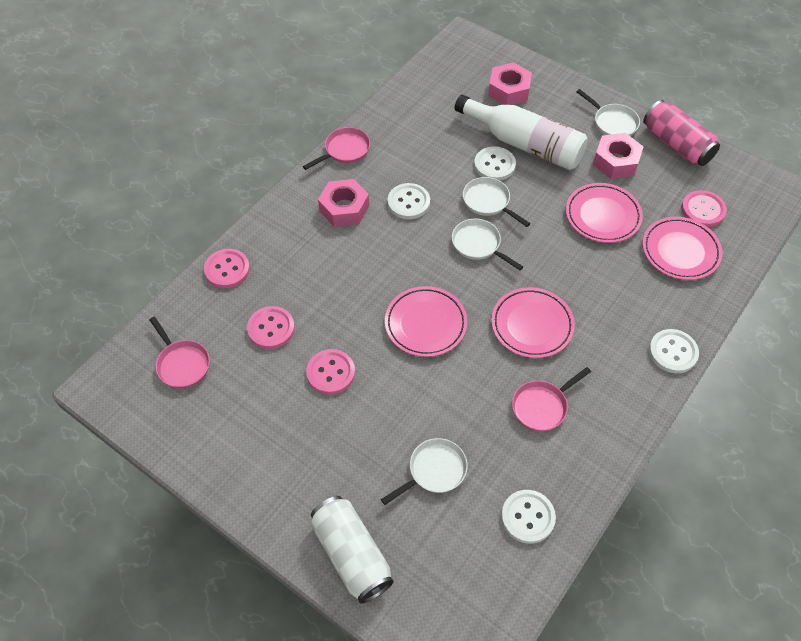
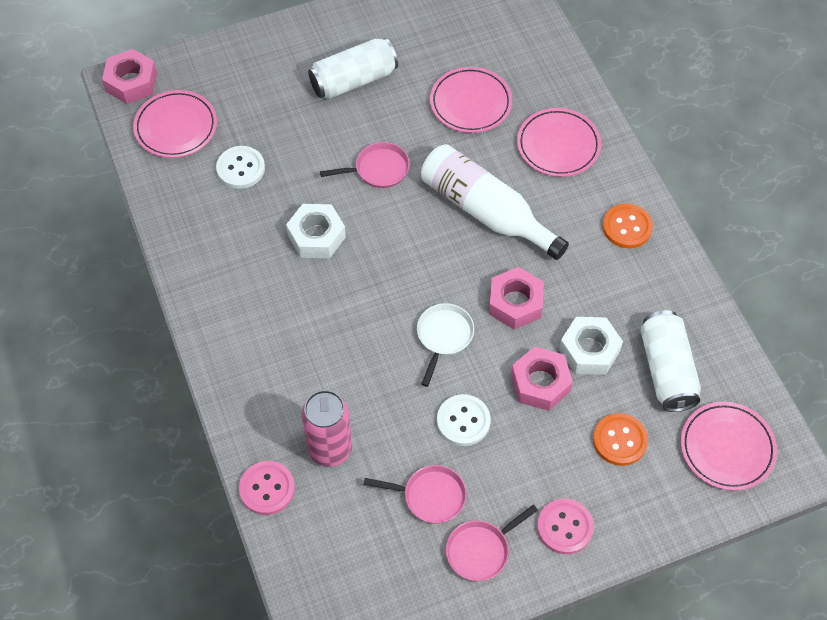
orange button: 0 -> 2
pink button: 4 -> 2
white button: 4 -> 2
white can: 1 -> 2
white nut: 0 -> 2
white pan: 4 -> 1

